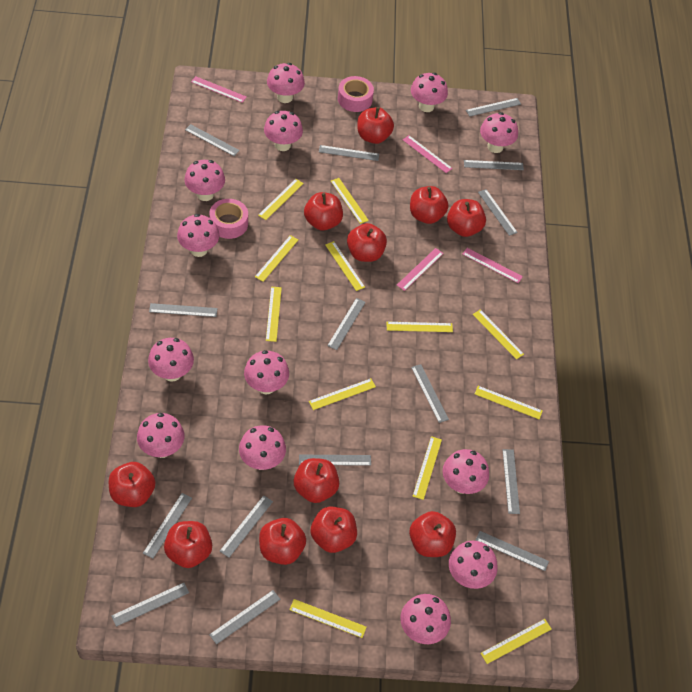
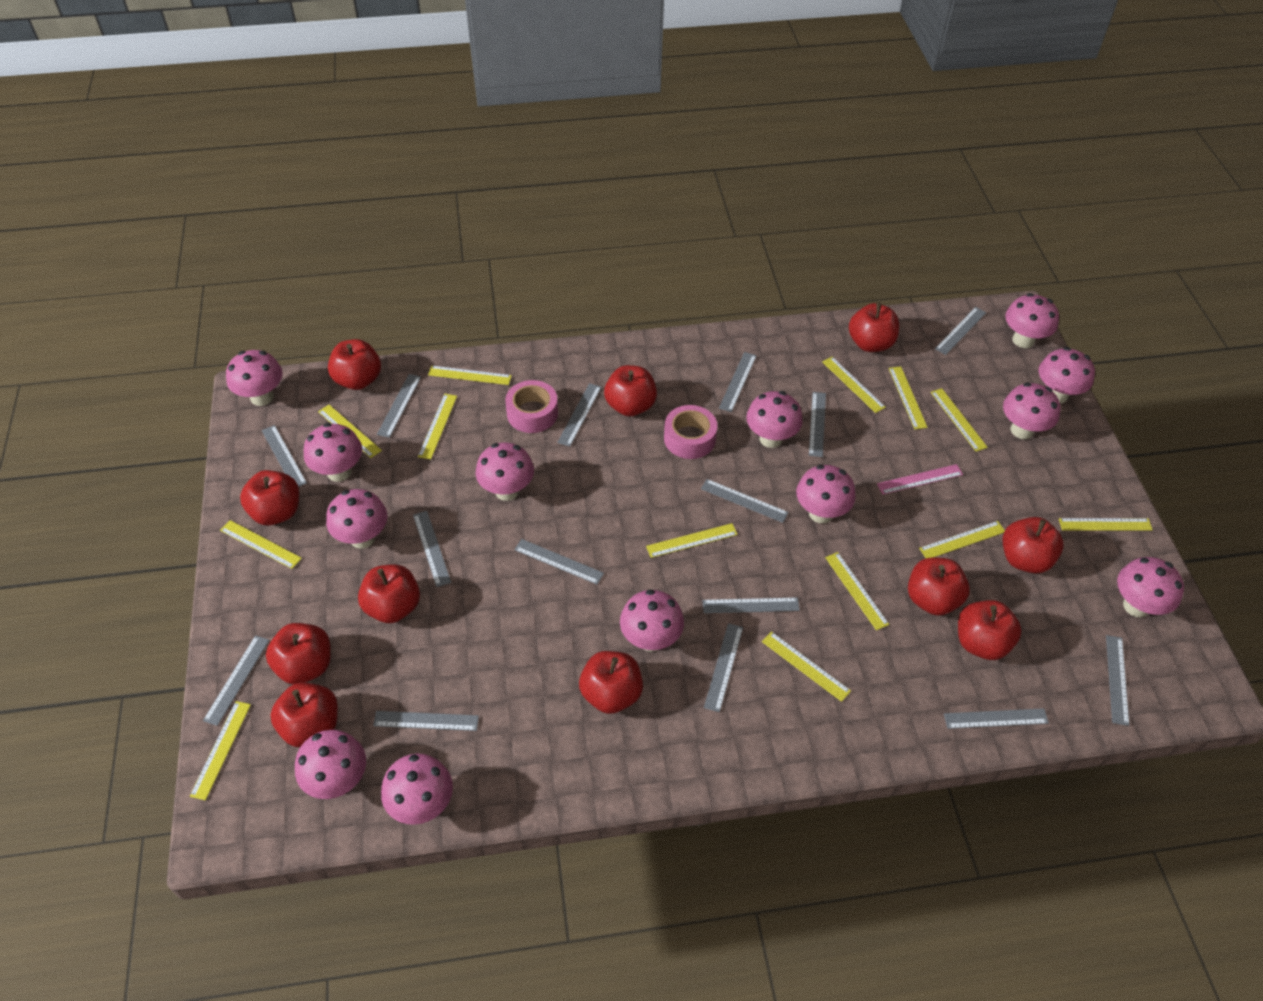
pink ruler: 4 -> 1
yellow ruler: 12 -> 13

